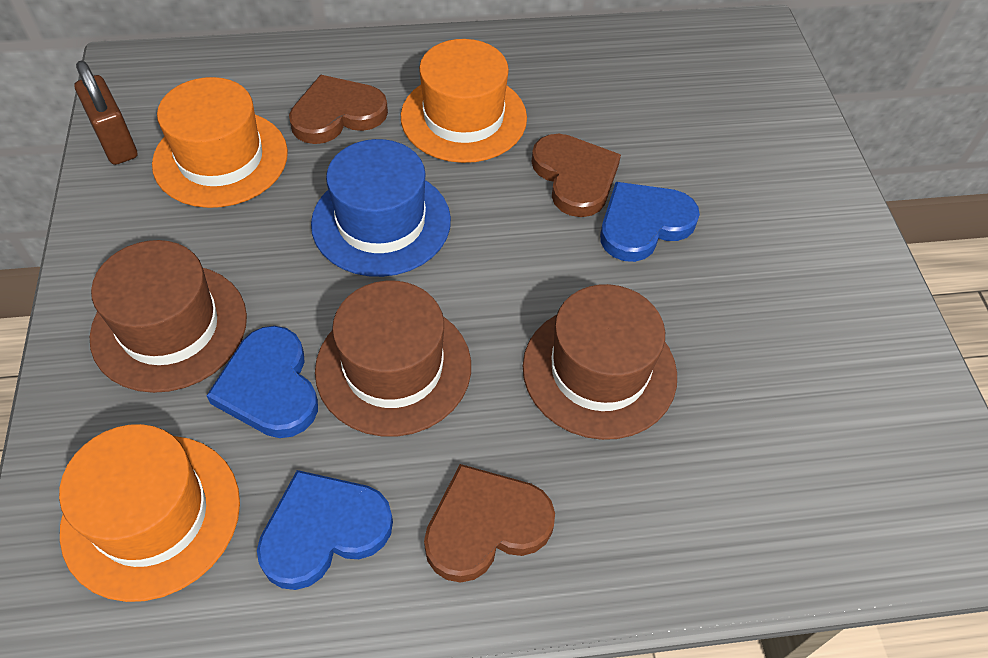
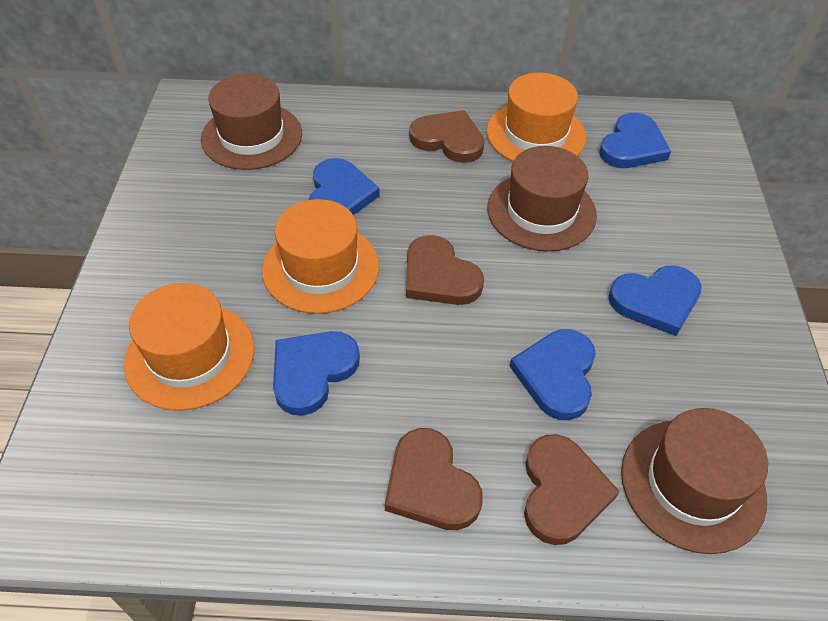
blue hat: 1 -> 0
blue heart: 3 -> 5
brown heart: 3 -> 4
brown padlock: 1 -> 0

